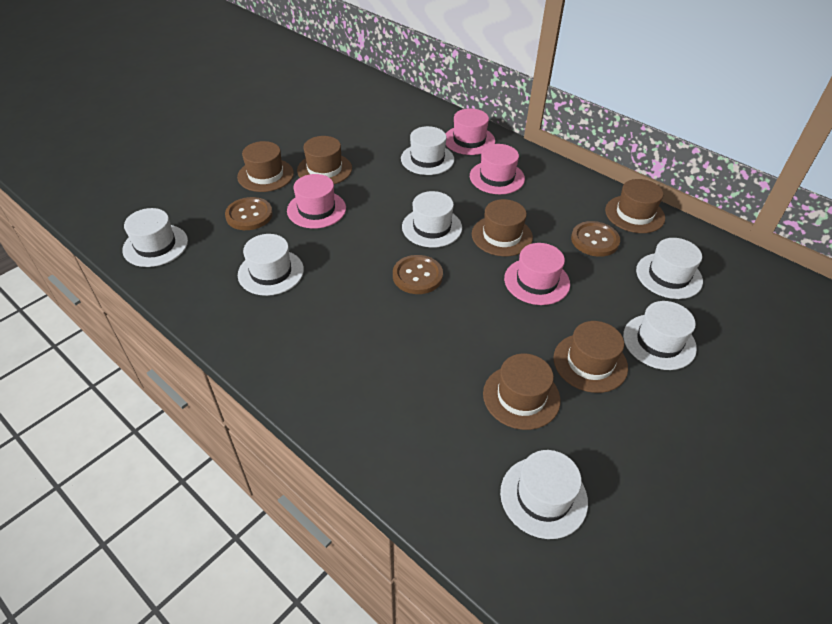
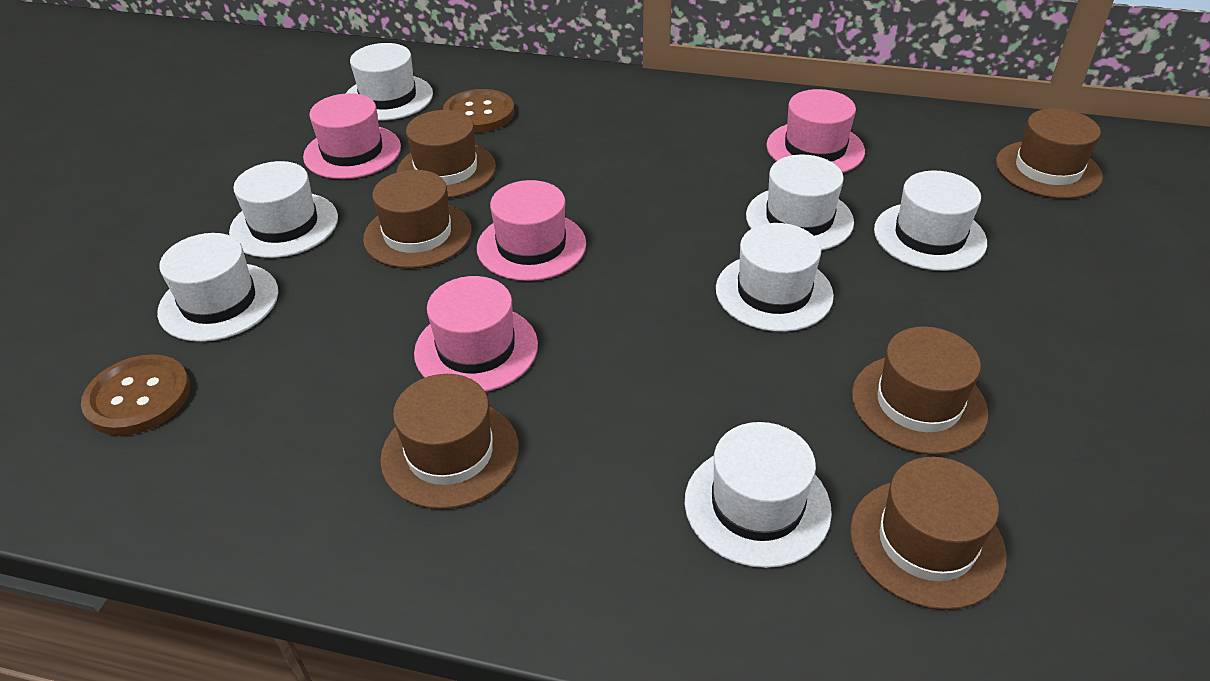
brown button: 3 -> 2

